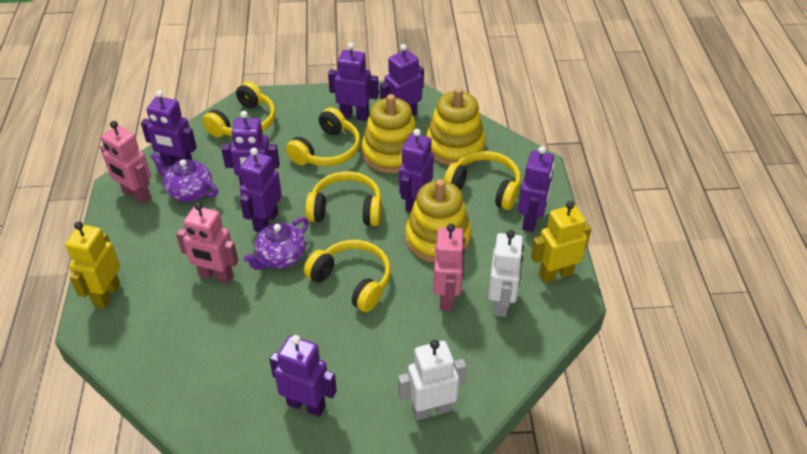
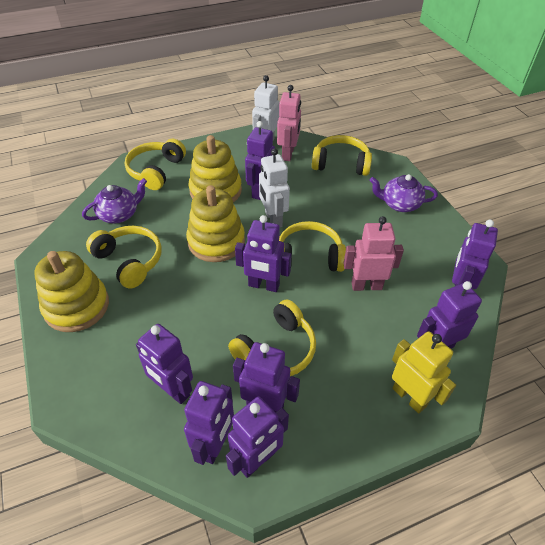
pink robot: 3 -> 2
yellow robot: 2 -> 1

